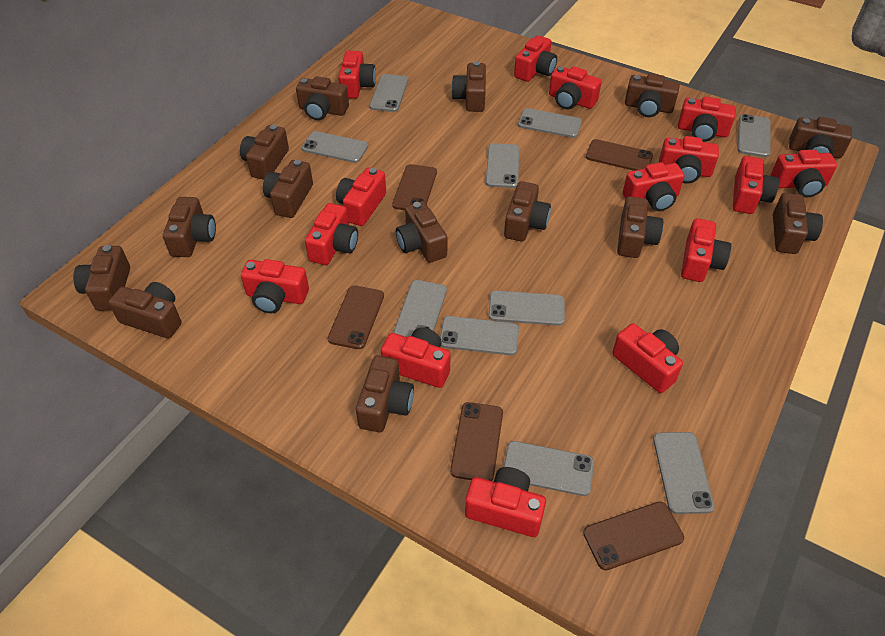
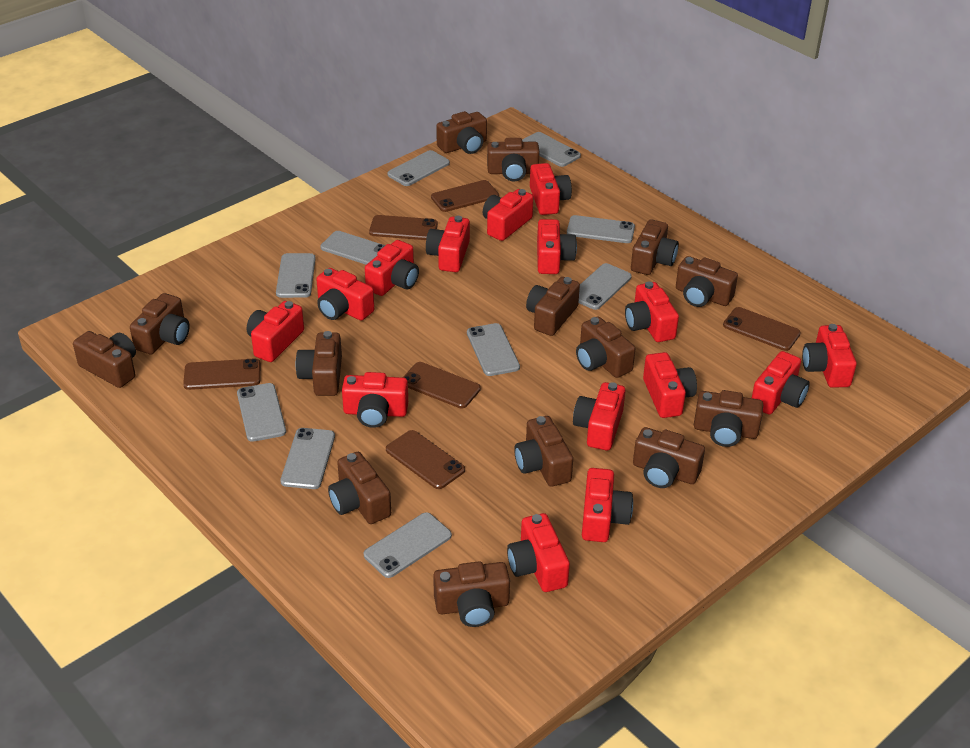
brown phone: 5 -> 6

